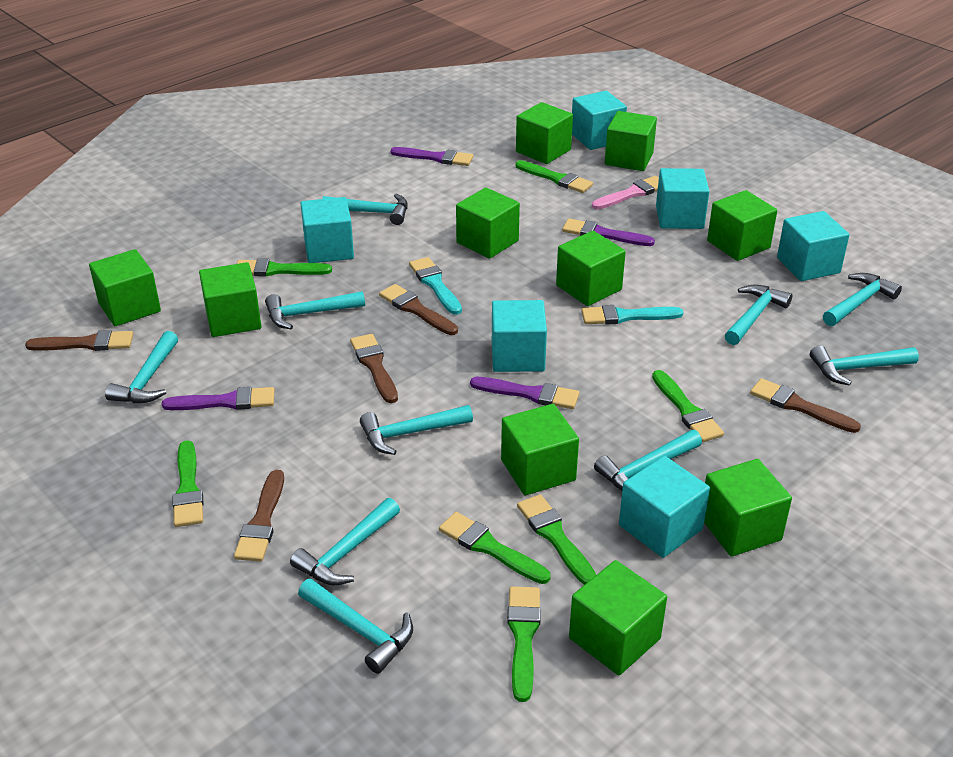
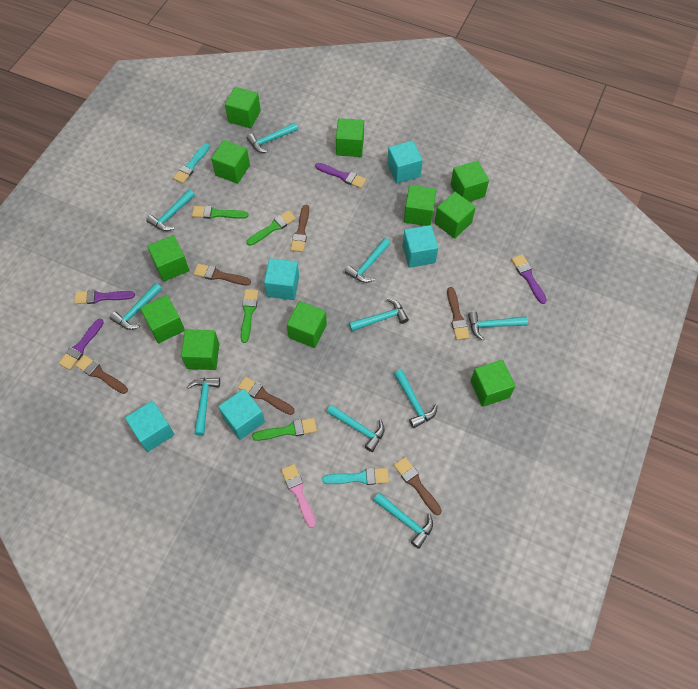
brown brush: 5 -> 6
green brush: 7 -> 4
green cube: 10 -> 11
turquoise cube: 6 -> 5

